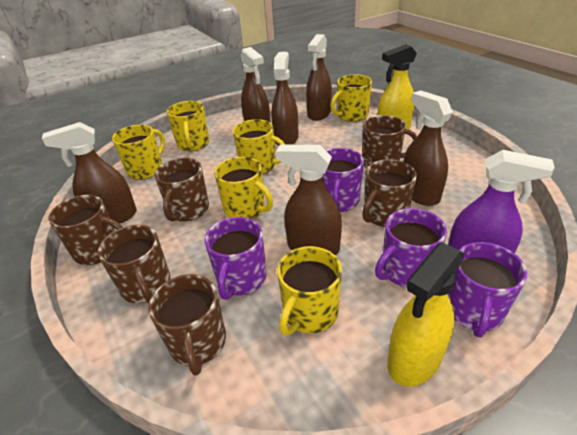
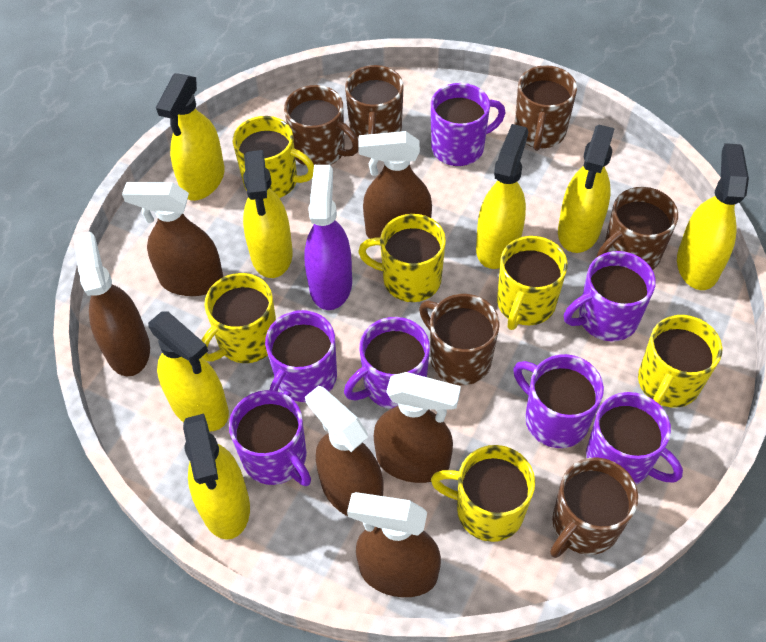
purple mug: 4 -> 7
yellow spray bottle: 2 -> 7

